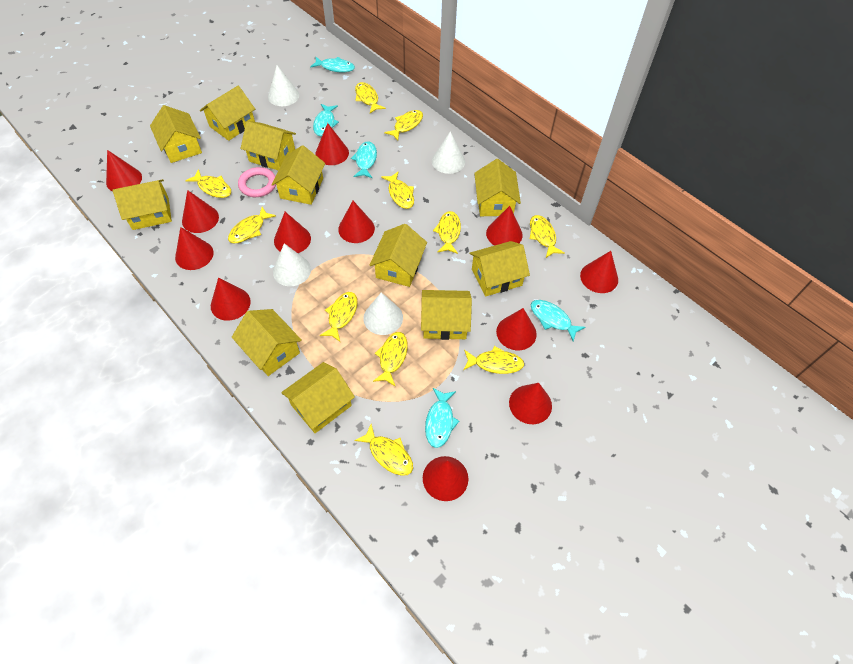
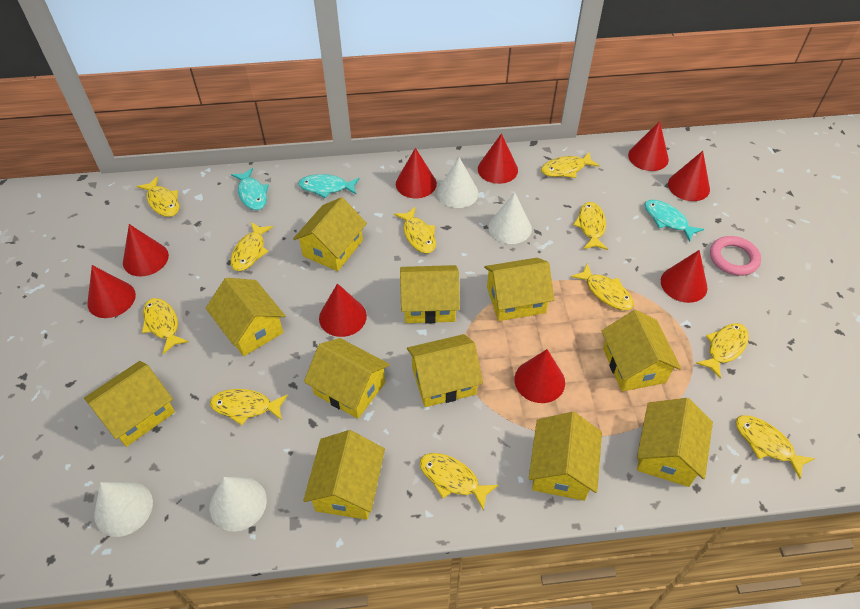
red cone: 12 -> 9
turquoise fish: 5 -> 3

